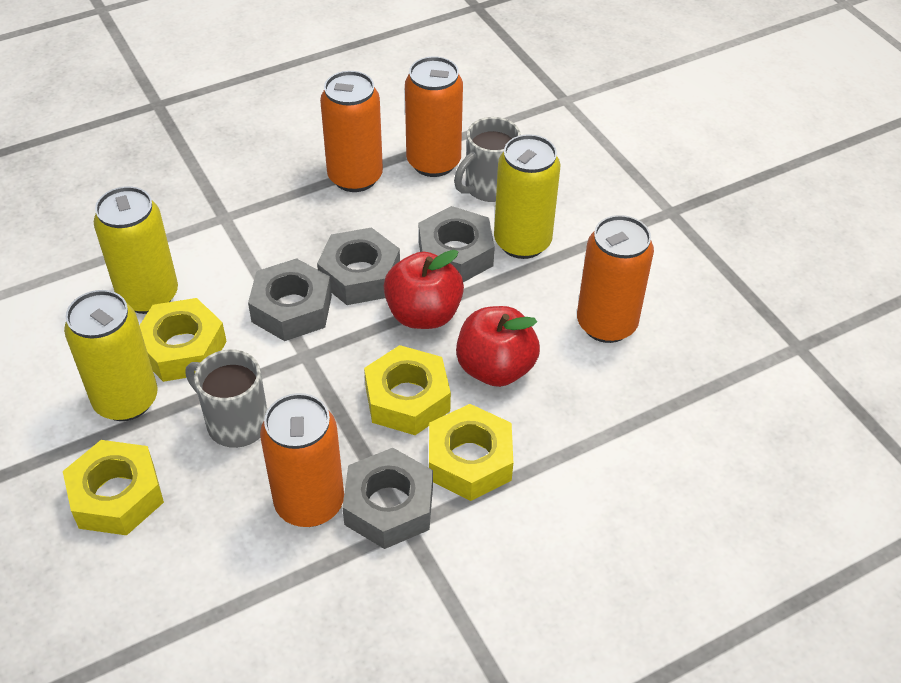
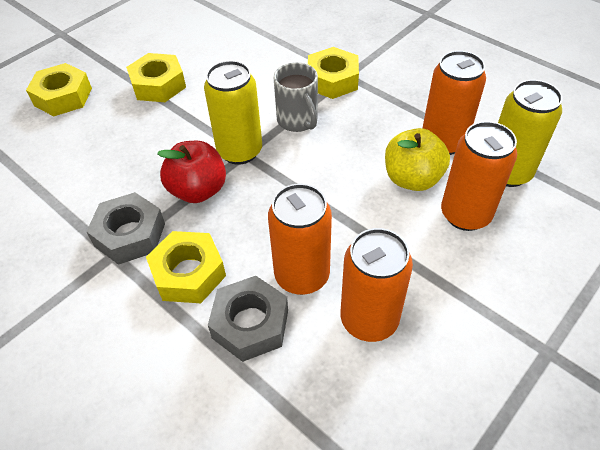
grey mug: 2 -> 1
grey nut: 4 -> 2
red apple: 2 -> 1
yellow apple: 0 -> 1
yellow can: 3 -> 2

